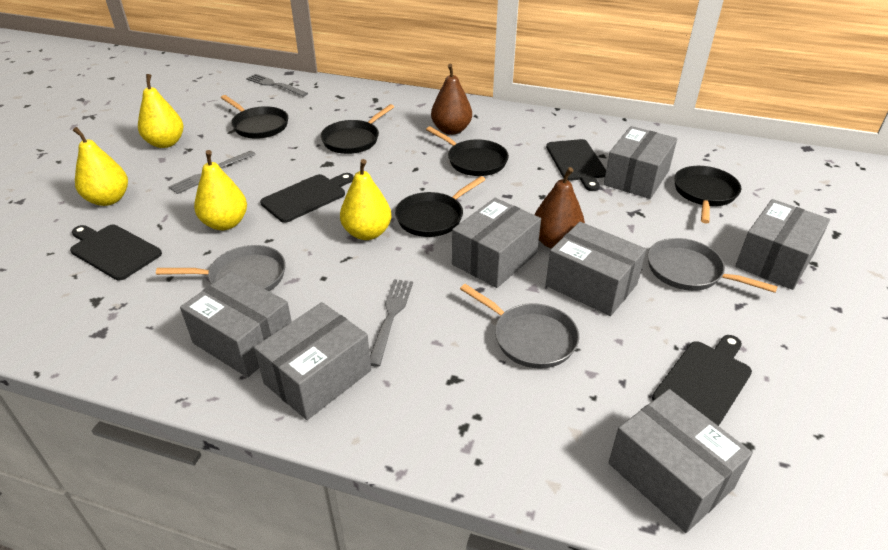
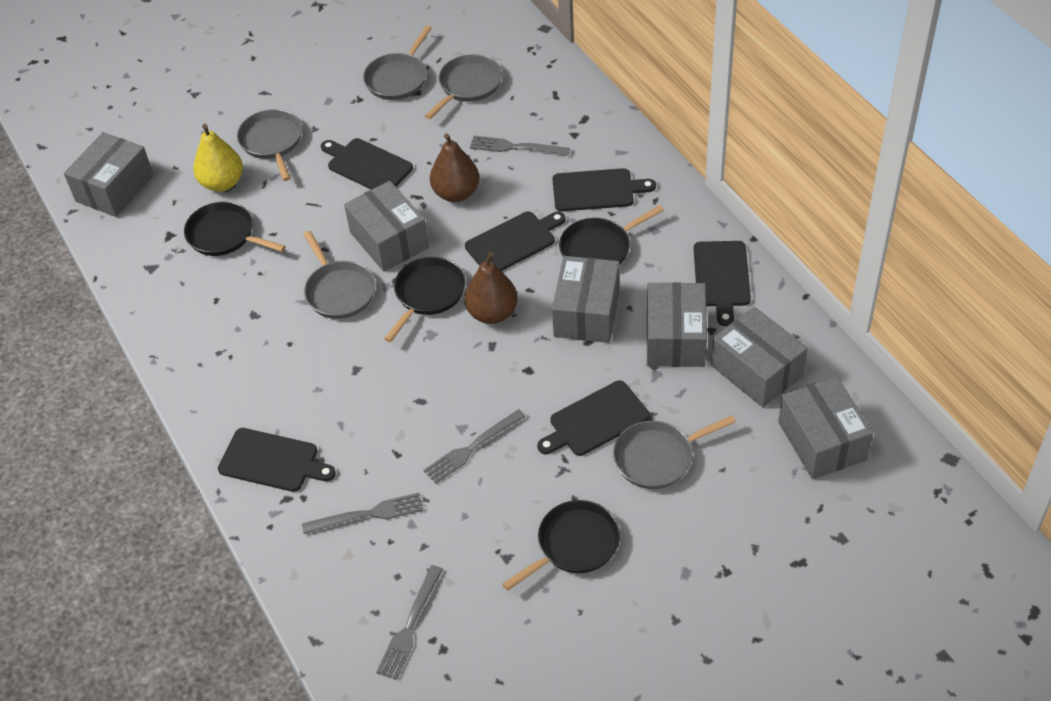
black cutting board: 4 -> 6
black pan: 5 -> 4
grey box: 7 -> 6
grey fork: 3 -> 4
grey pan: 3 -> 5
yellow pear: 4 -> 1

